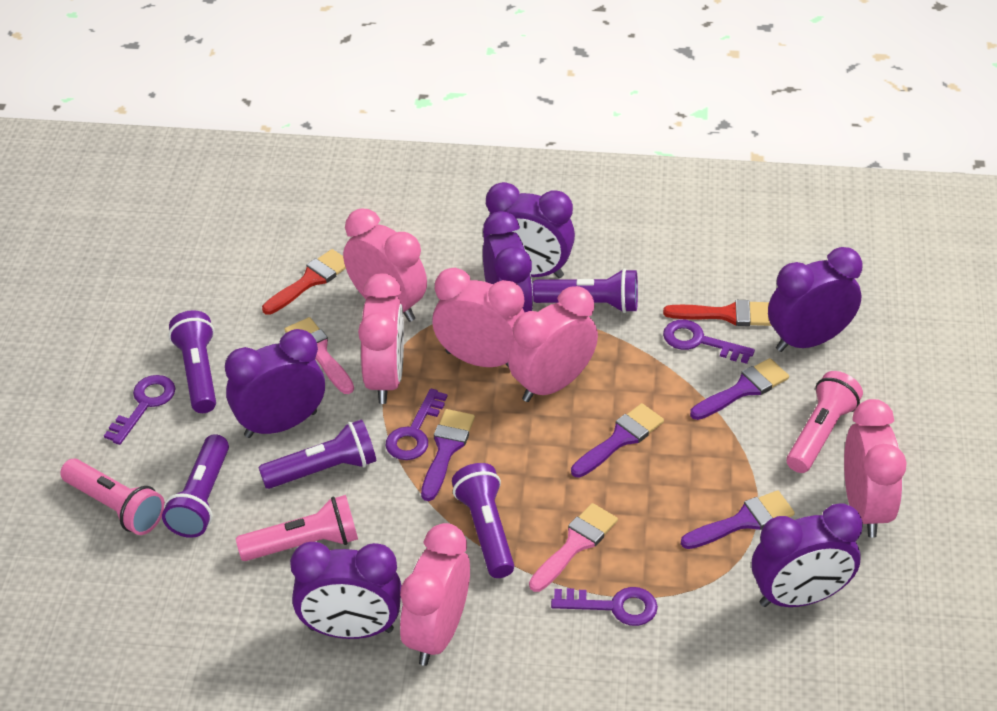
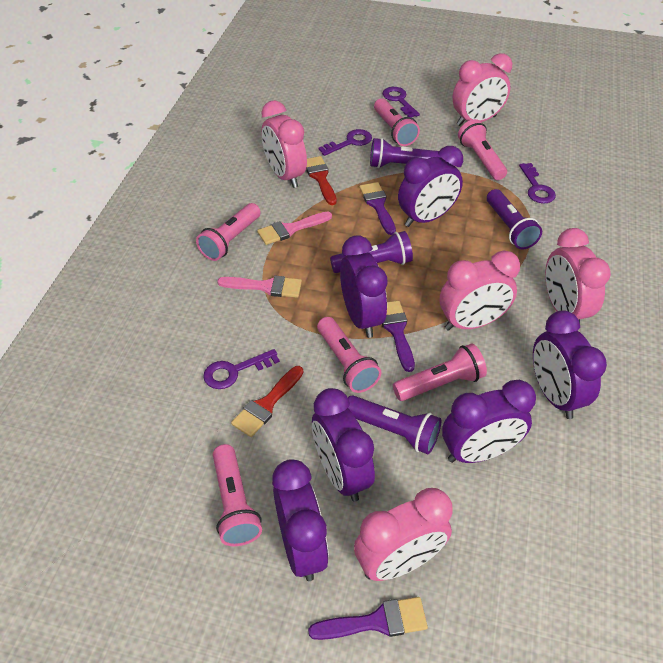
pink clock: 6 -> 5
pink flashlight: 3 -> 6
purple brush: 4 -> 3
purple flashlight: 5 -> 4

